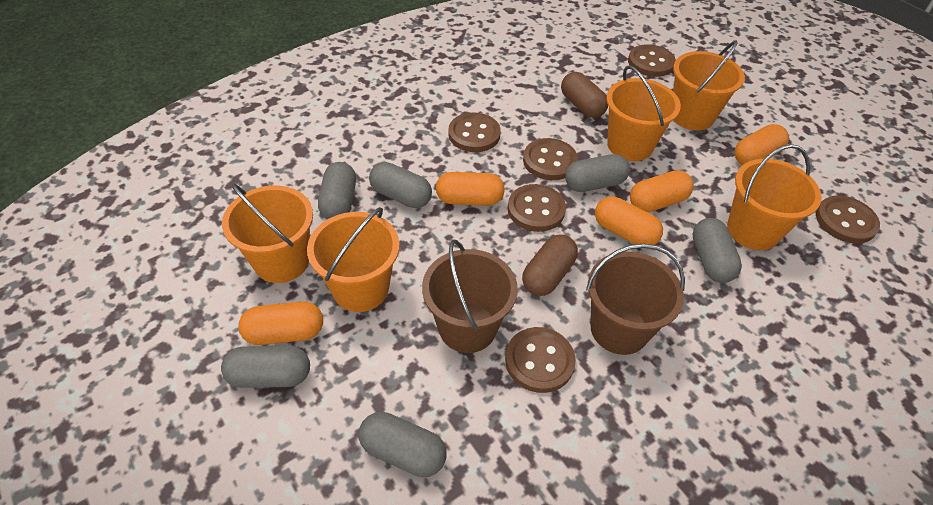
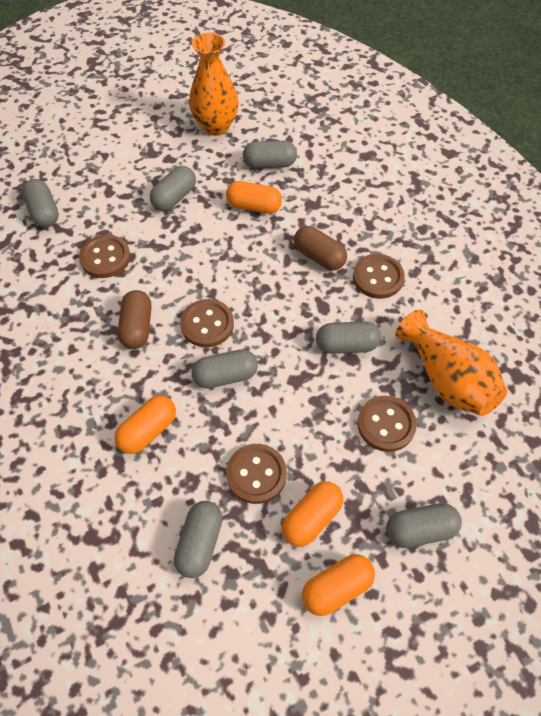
brown bucket: 2 -> 0
brown button: 6 -> 5
grey capsule: 6 -> 7
orange bucket: 5 -> 0
orange capsule: 5 -> 4
orange vase: 0 -> 2

